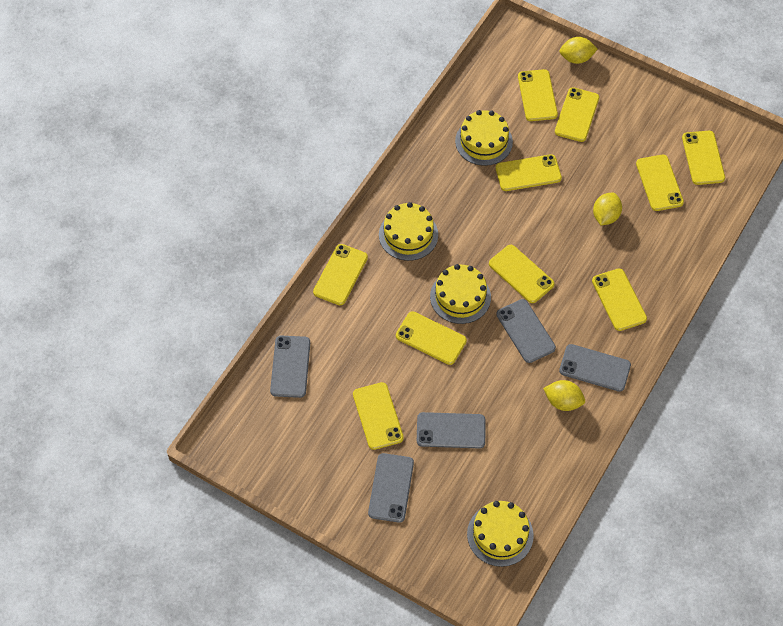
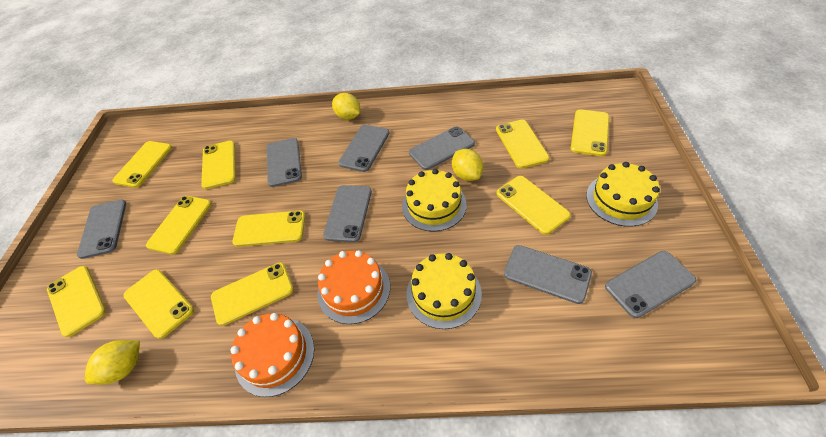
grey phone: 5 -> 7
orange cake: 0 -> 2
yellow cake: 4 -> 3

